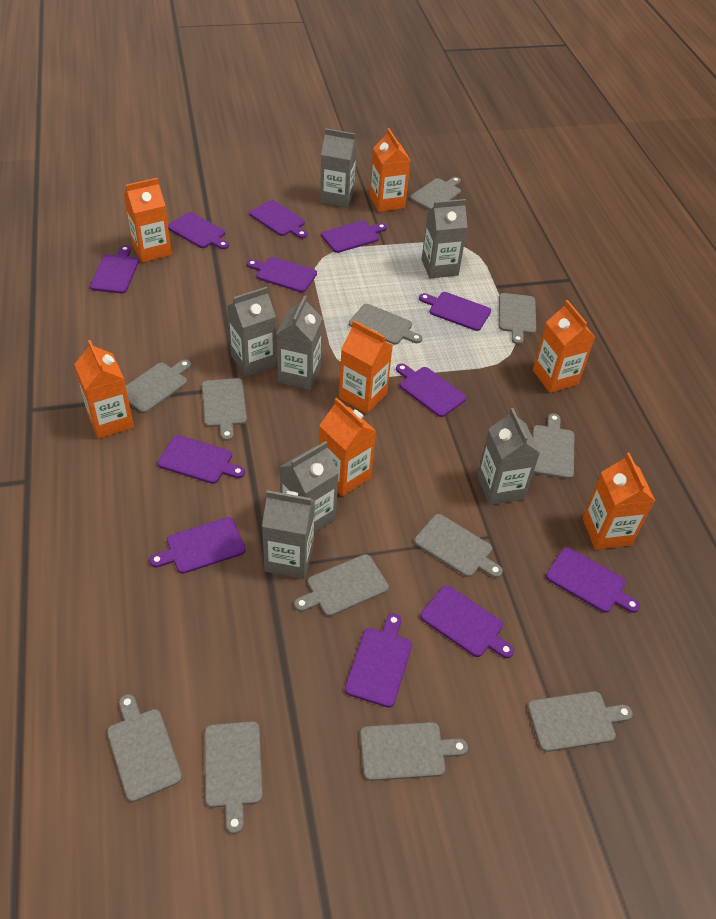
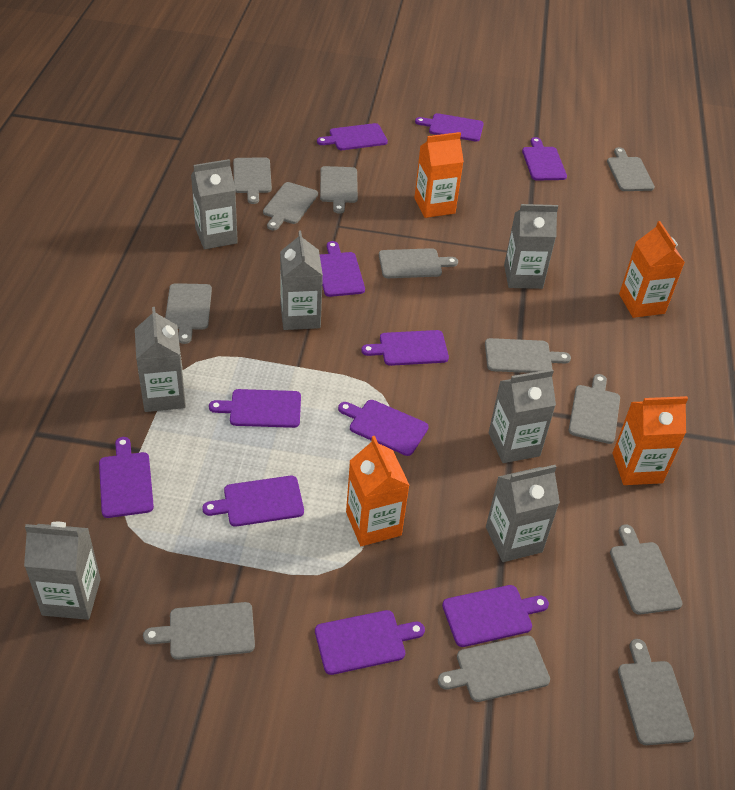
orange carton: 7 -> 4
purple cutting board: 12 -> 11

